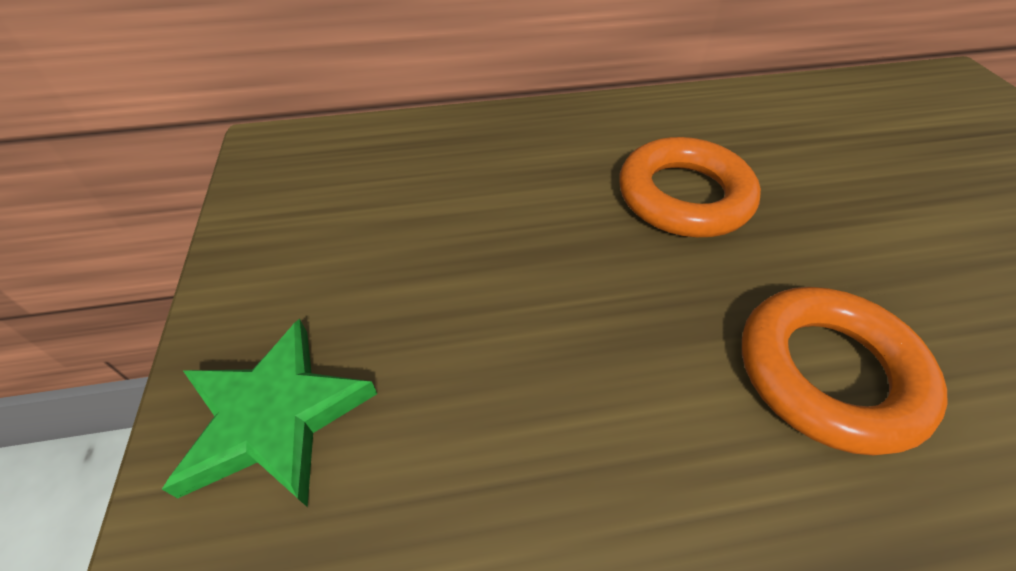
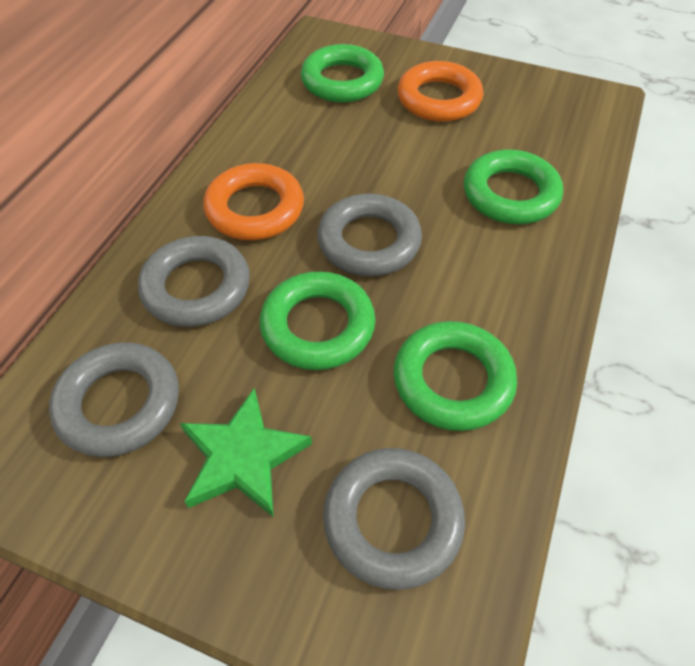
green ring: 0 -> 4
grey ring: 0 -> 4

